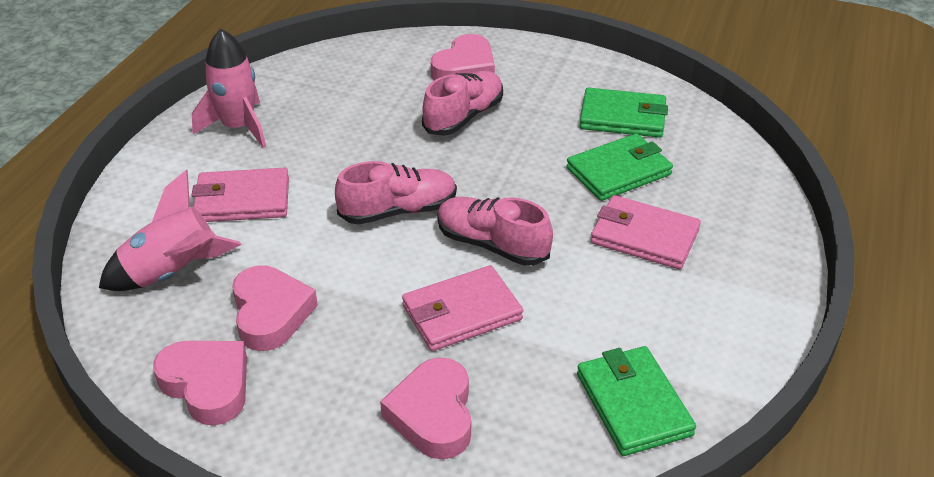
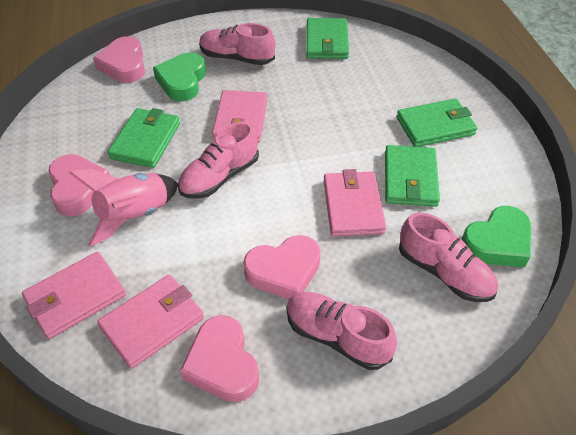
green heart: 0 -> 2
green wallet: 3 -> 4
pink rocket: 2 -> 1
pink shoe: 3 -> 4
pink wallet: 3 -> 4

